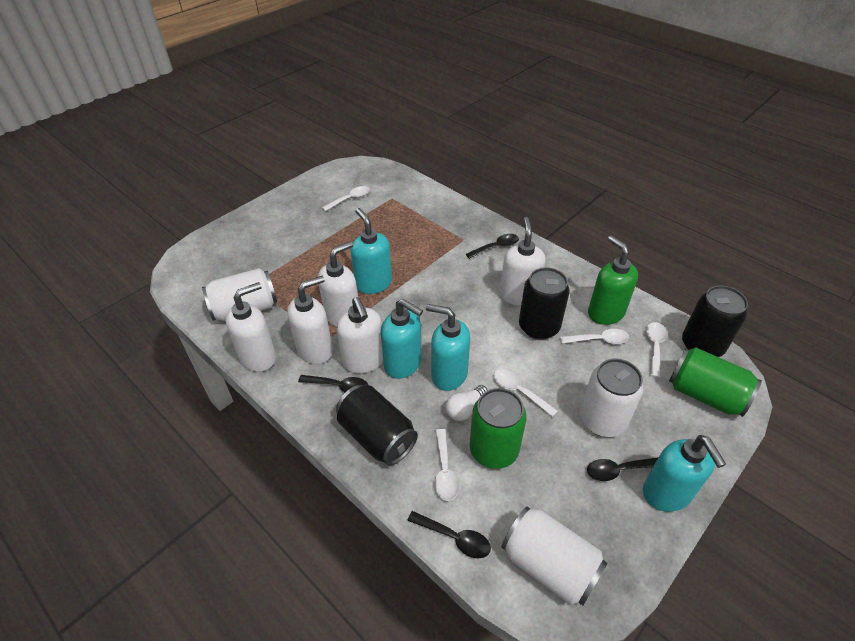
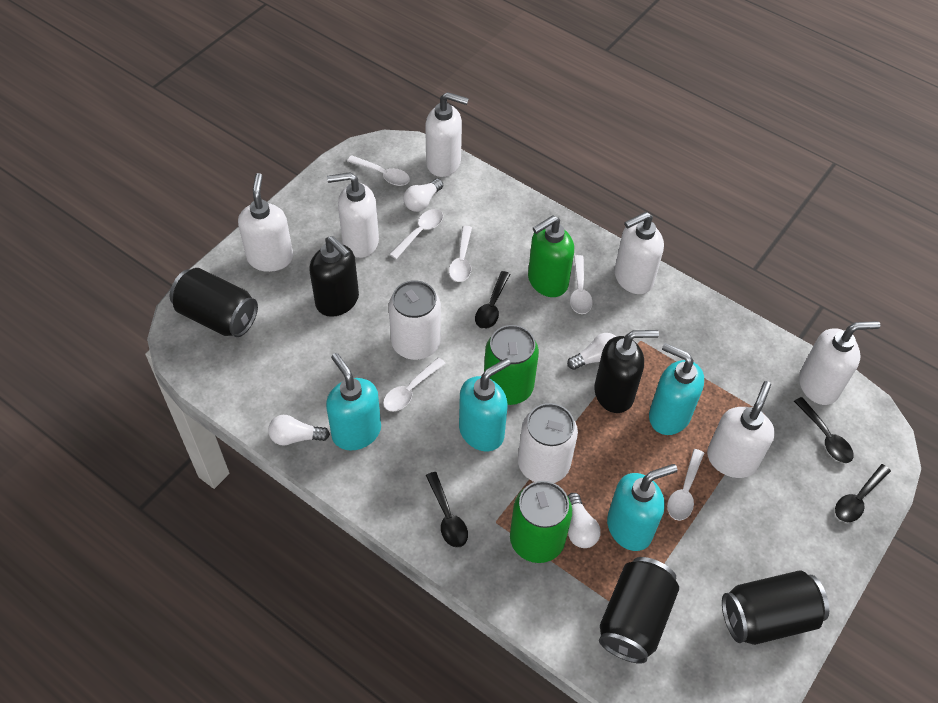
black soap dispenser: 0 -> 2
white can: 3 -> 2
white light bulb: 1 -> 4
white soap dispenser: 5 -> 6
white spoon: 5 -> 6

